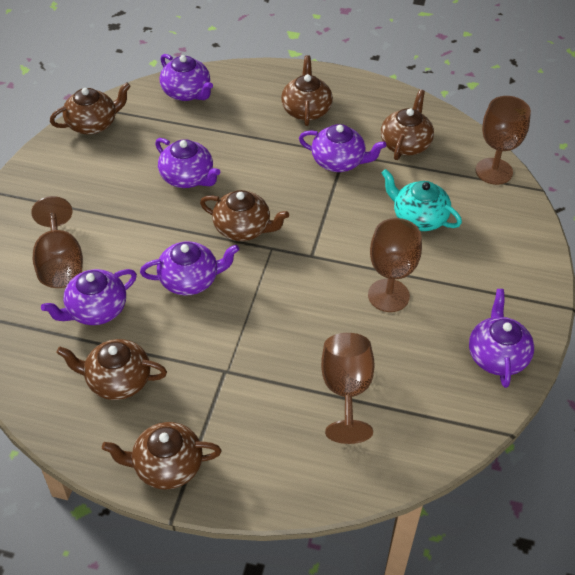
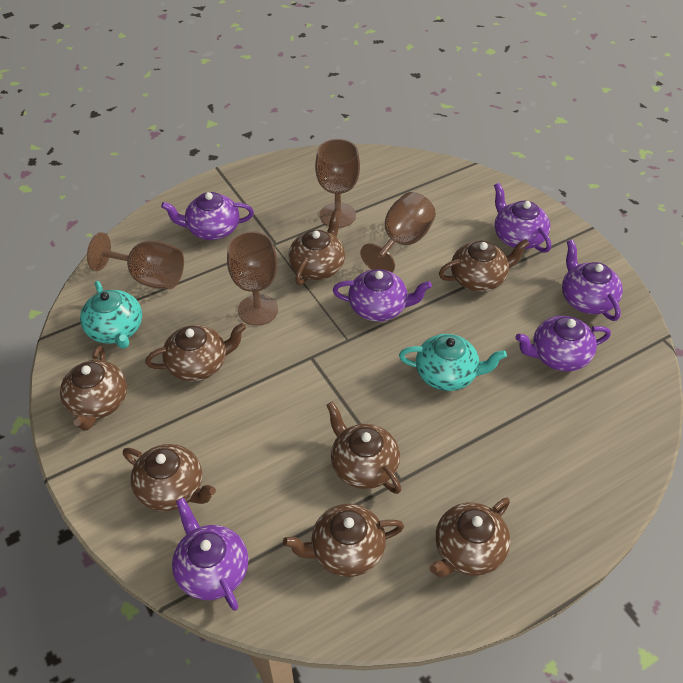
brown teapot: 6 -> 8
turquoise teapot: 1 -> 2

